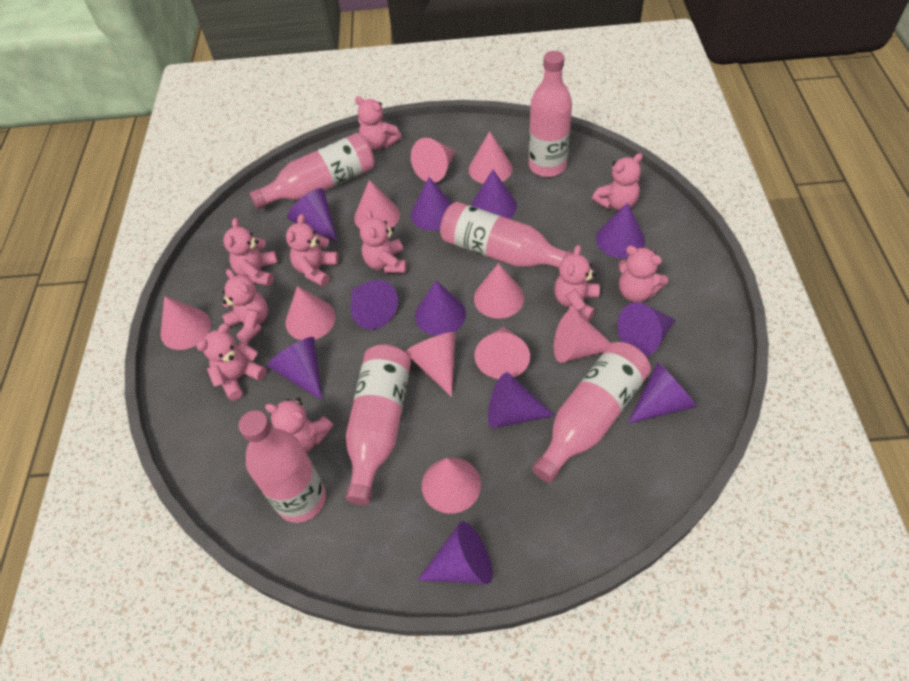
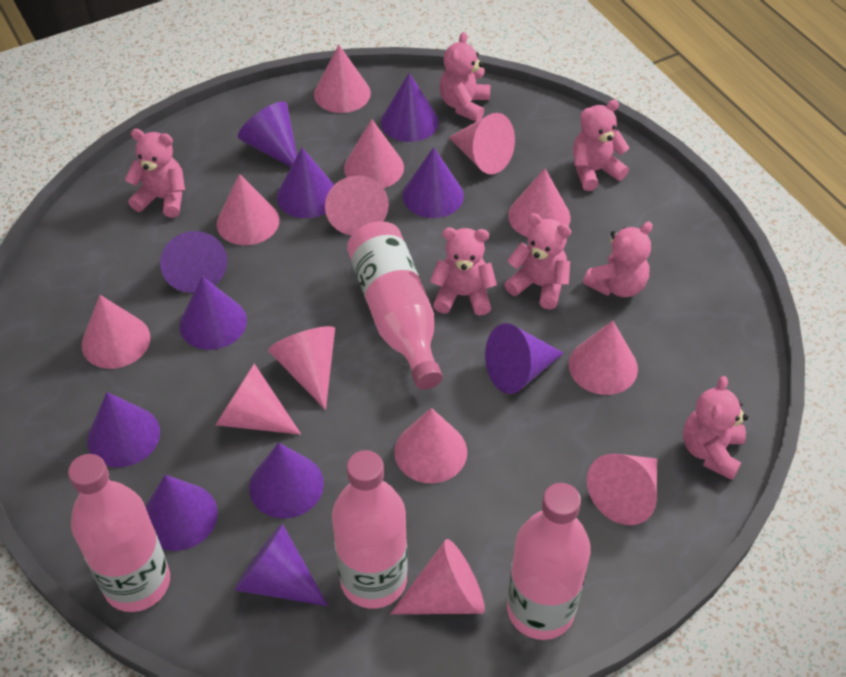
pink bottle: 6 -> 4
pink cone: 10 -> 13
pink teddy bear: 10 -> 7

